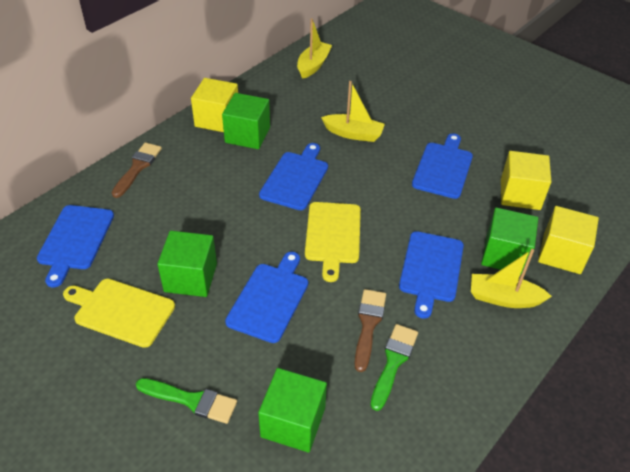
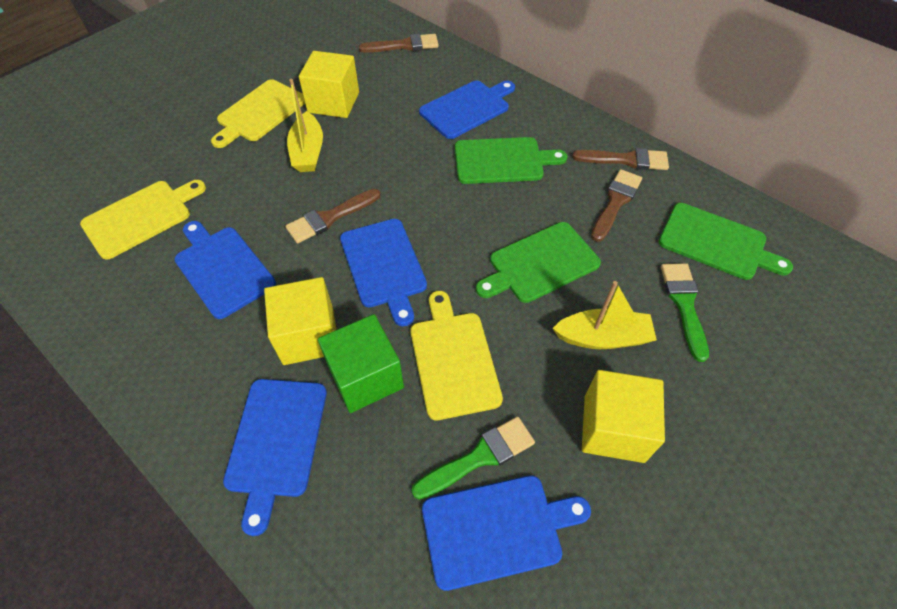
brown brush: 2 -> 4
green cube: 4 -> 1
green cutting board: 0 -> 3
yellow boat: 3 -> 2
yellow cutting board: 2 -> 3

